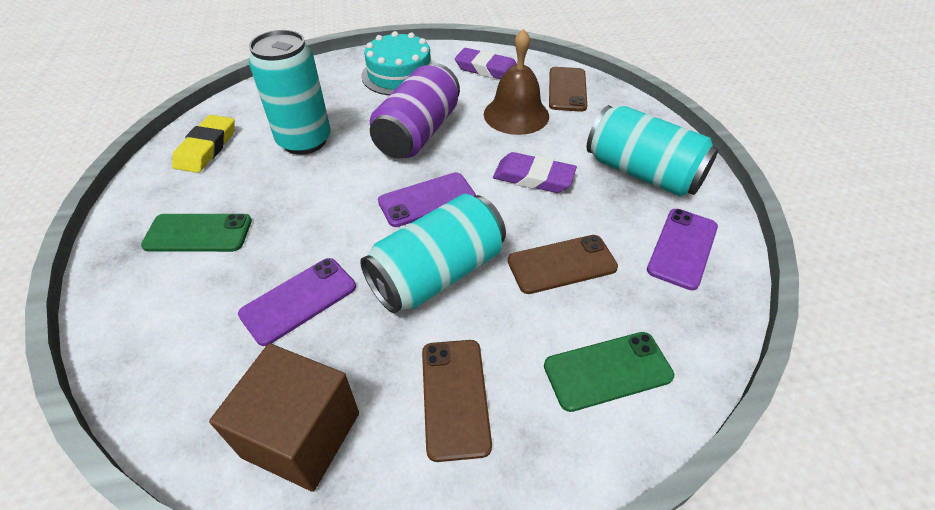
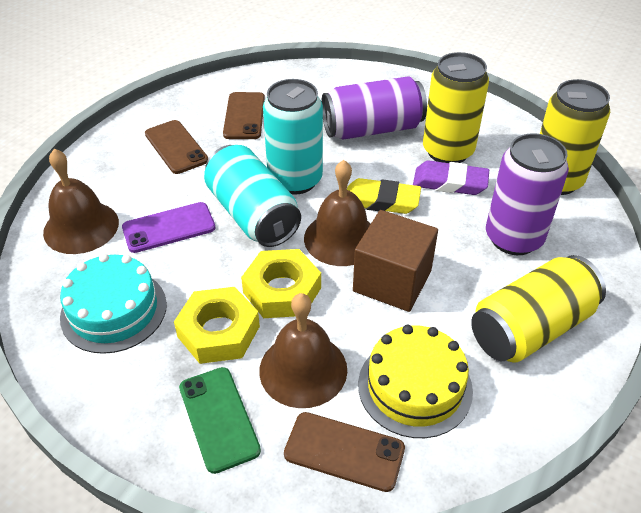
brown bell: 1 -> 3
green phone: 2 -> 1
purple can: 1 -> 2
purple eraser: 2 -> 1
purple phone: 3 -> 1
turquoise can: 3 -> 2
yellow cake: 0 -> 1
yellow can: 0 -> 3
yellow nut: 0 -> 2

